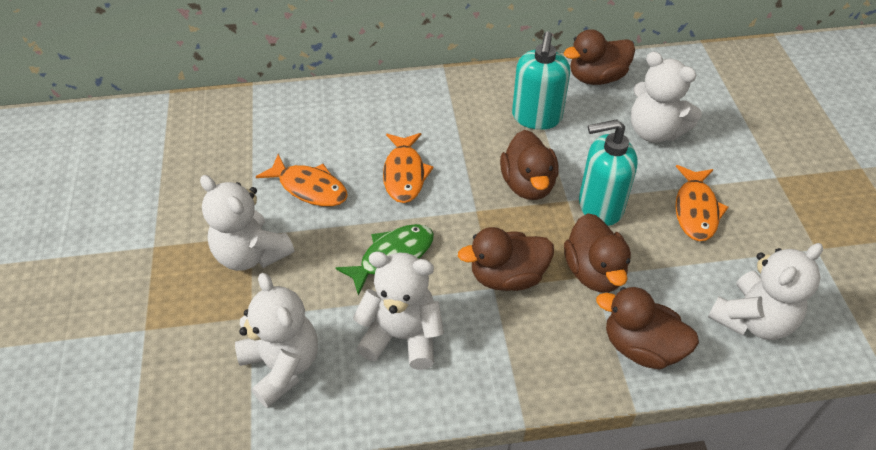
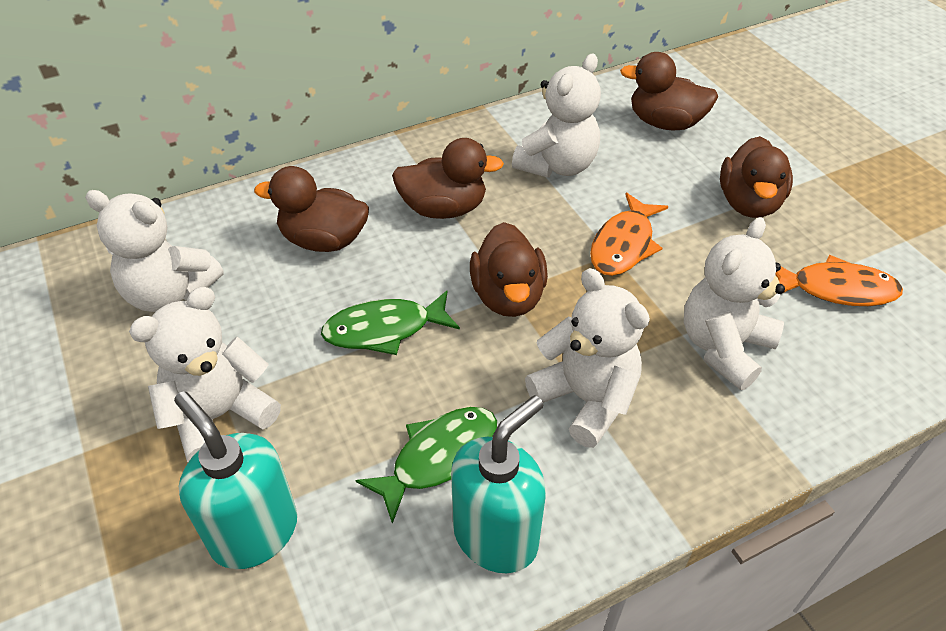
green fish: 1 -> 2
orange fish: 3 -> 2

